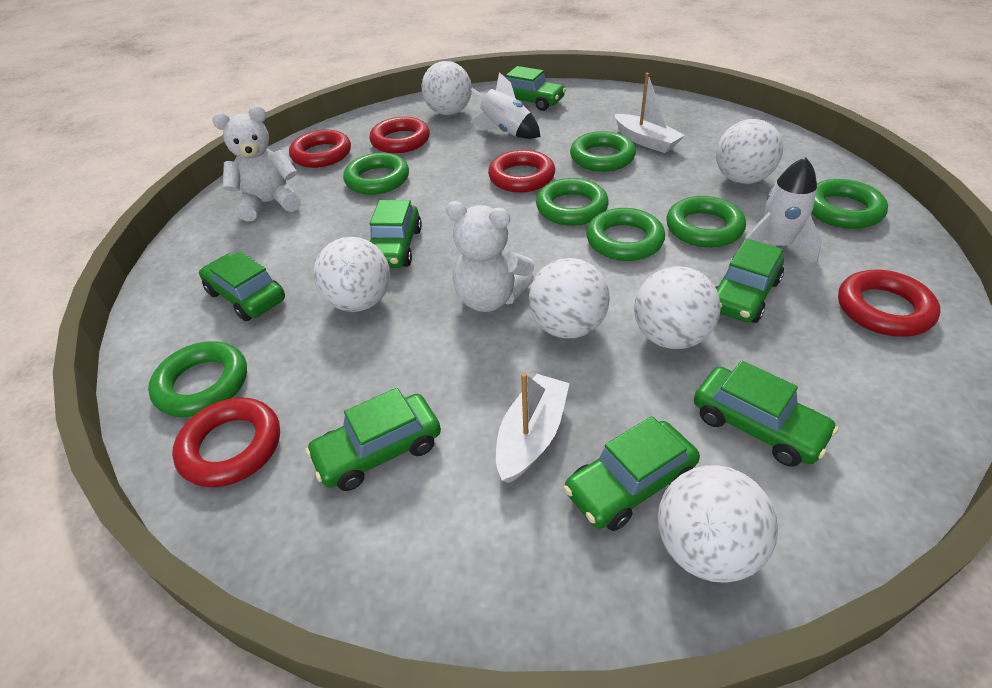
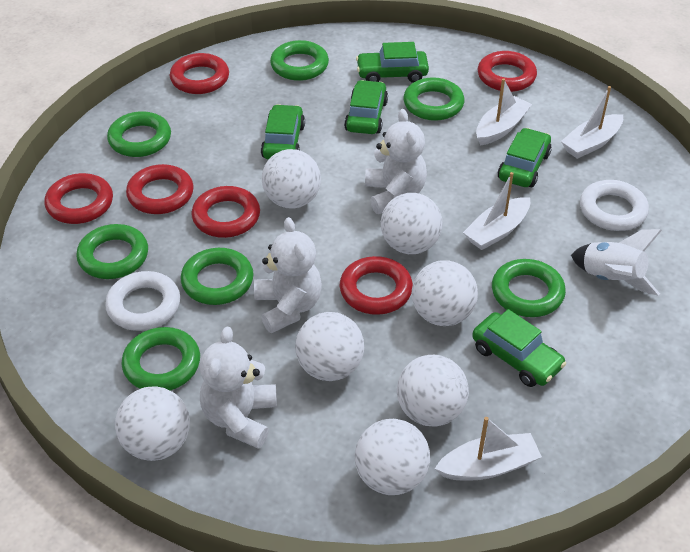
green car: 7 -> 5
red ring: 5 -> 6
white ball: 6 -> 7
white boat: 2 -> 4
white ring: 0 -> 2
white rocket: 2 -> 1
white teddy bear: 2 -> 3

